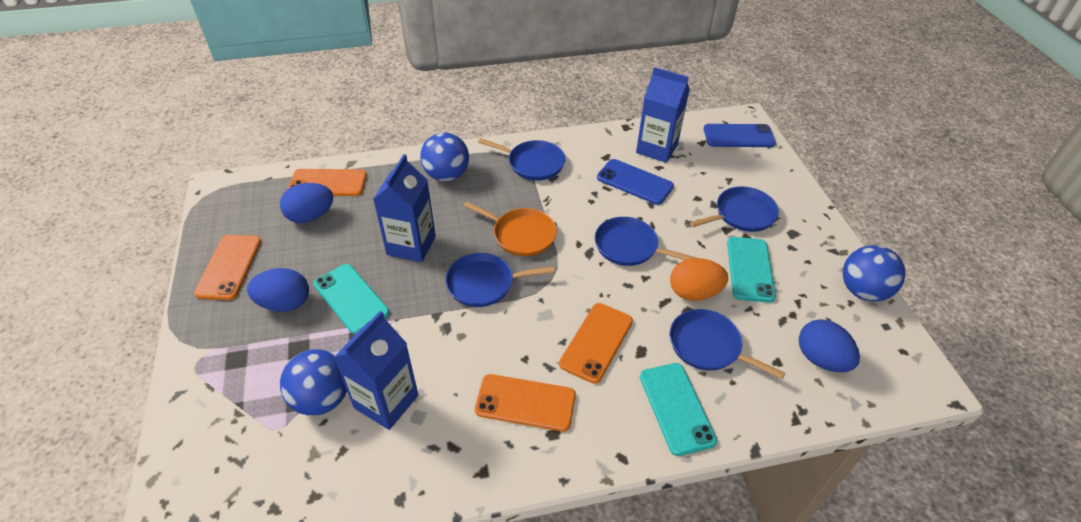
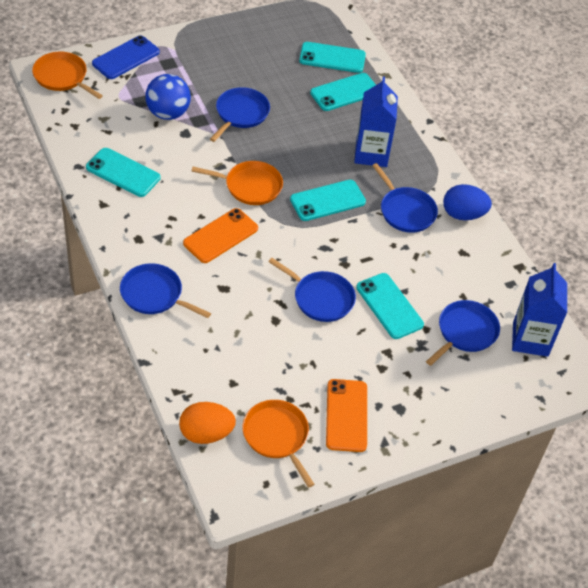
blue ball: 3 -> 1
blue carton: 3 -> 2
blue egg: 3 -> 1
blue phone: 2 -> 1
orange pan: 1 -> 3
orange phone: 4 -> 2
turquoise phone: 3 -> 5

